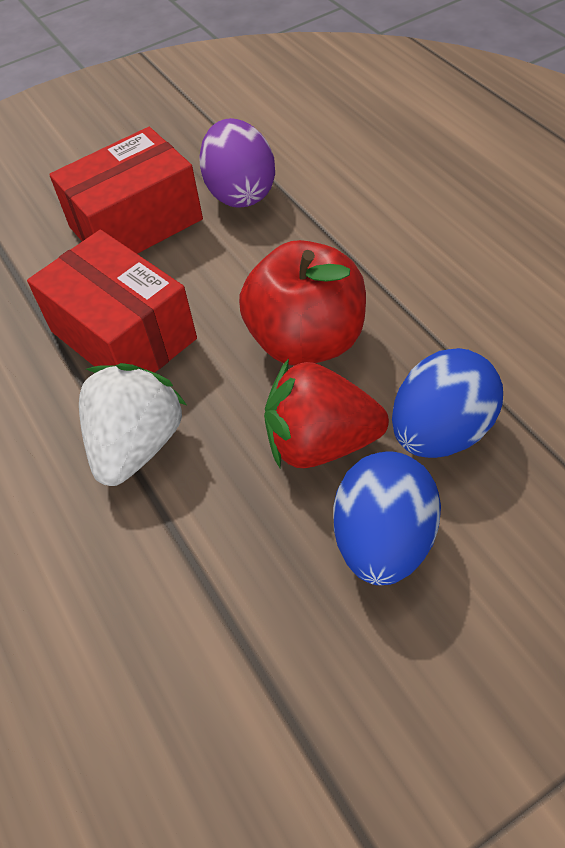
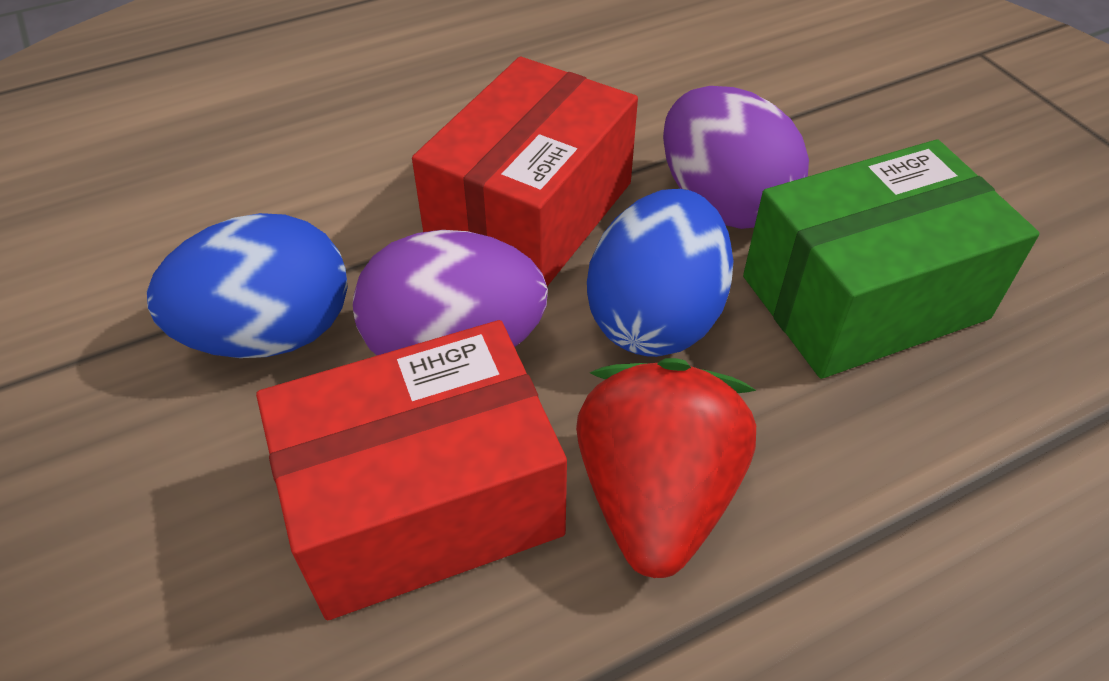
green box: 0 -> 1
purple egg: 1 -> 2
red apple: 1 -> 0
white strawberry: 1 -> 0

